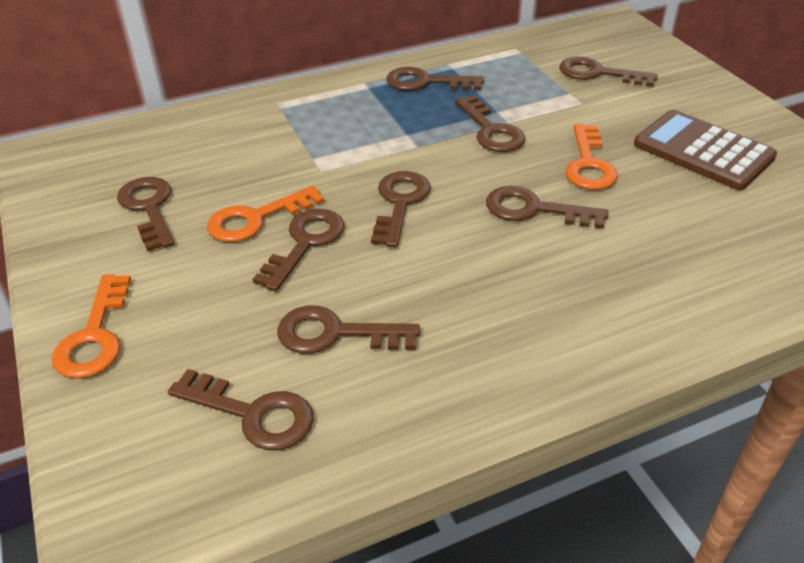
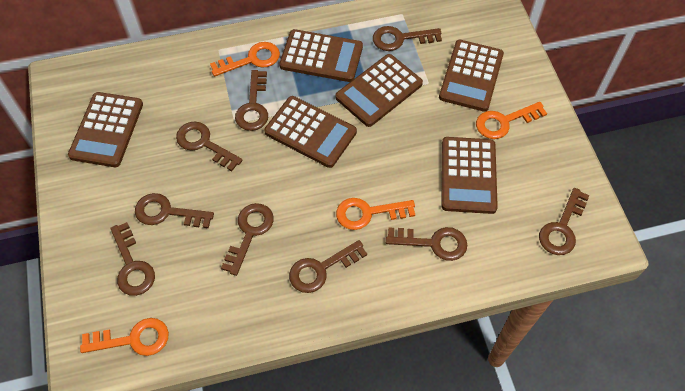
brown calculator: 1 -> 6
orange key: 3 -> 4

